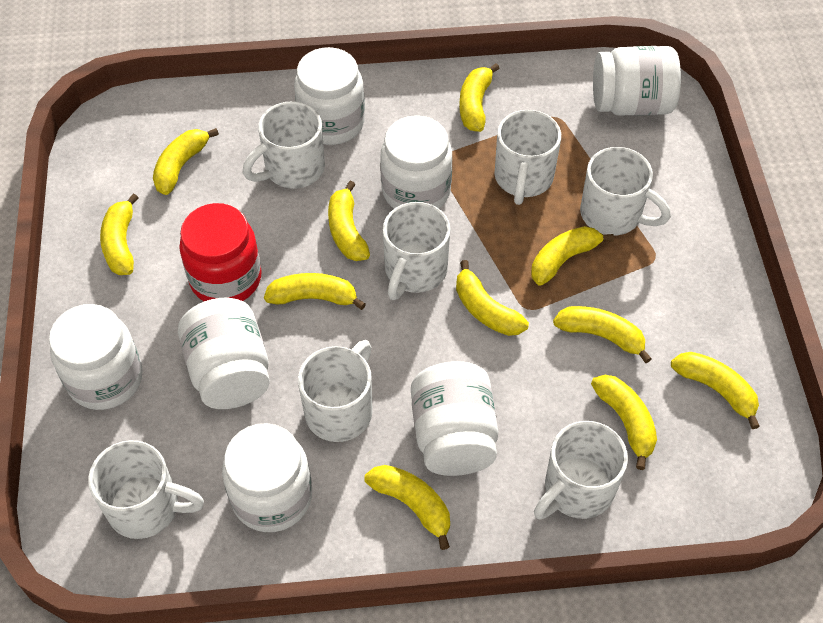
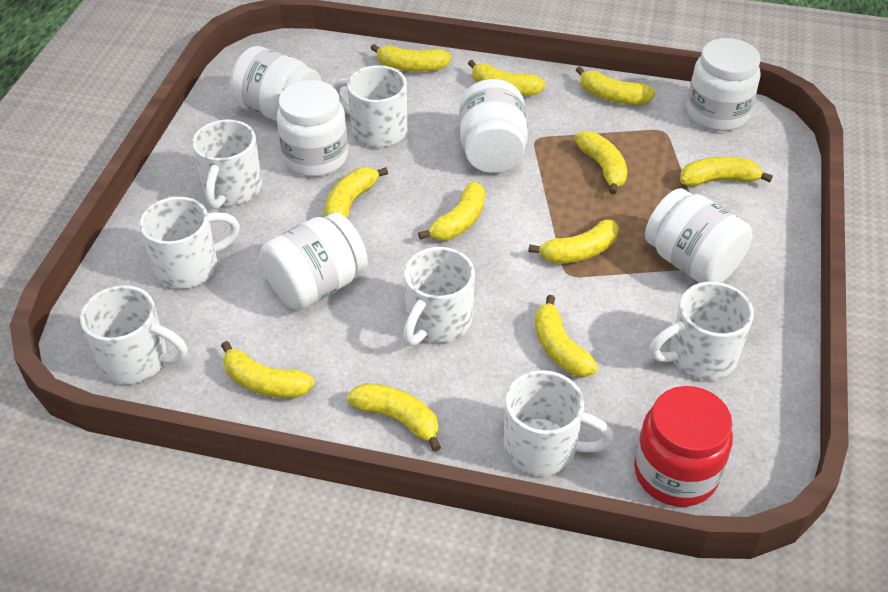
white jar: 7 -> 6

